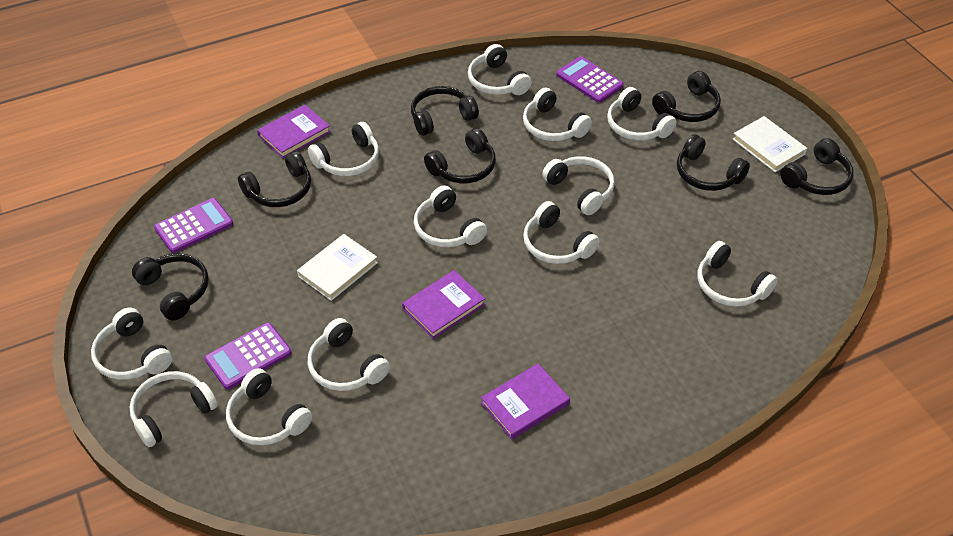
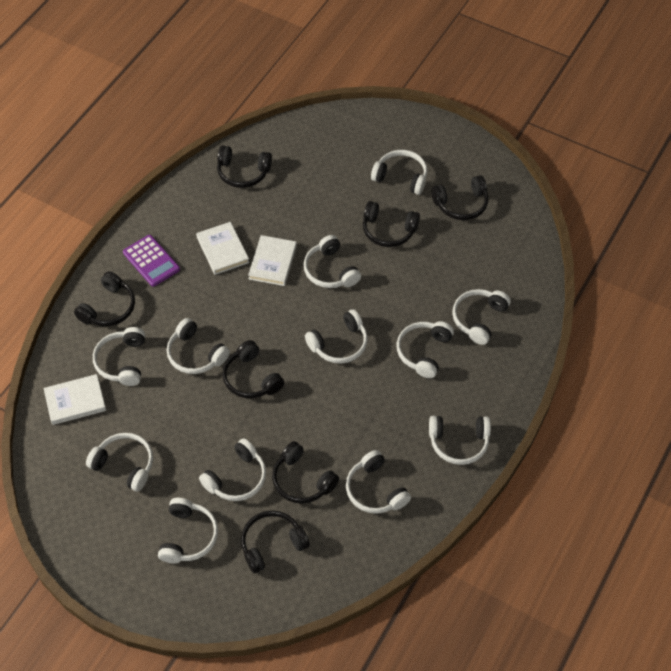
purple book: 3 -> 0
purple calculator: 3 -> 1
white book: 2 -> 3

